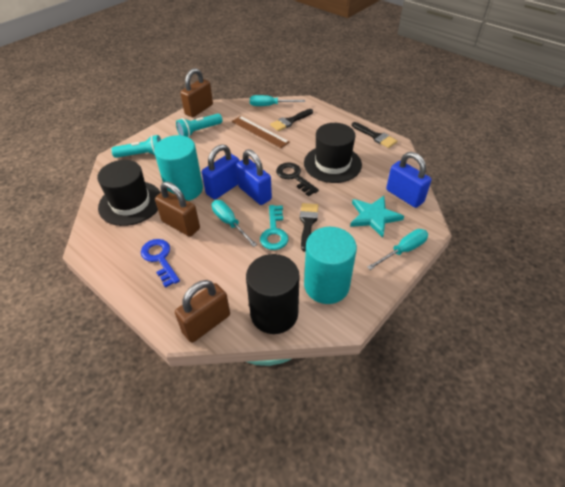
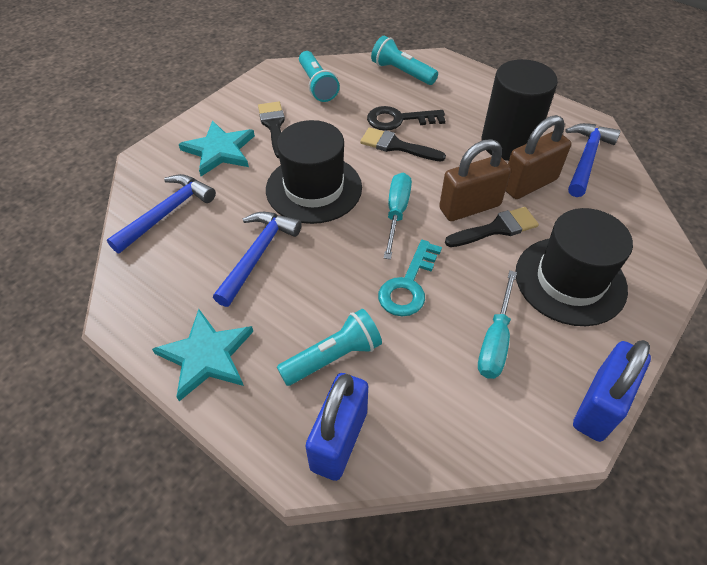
blue hammer: 0 -> 3
blue key: 1 -> 0
blue padlock: 3 -> 2
brown padlock: 3 -> 2
brown ruler: 1 -> 0
turquoise cylinder: 2 -> 0
turquoise flashlight: 2 -> 3
turquoise screwdriver: 3 -> 2
turquoise star: 1 -> 2

